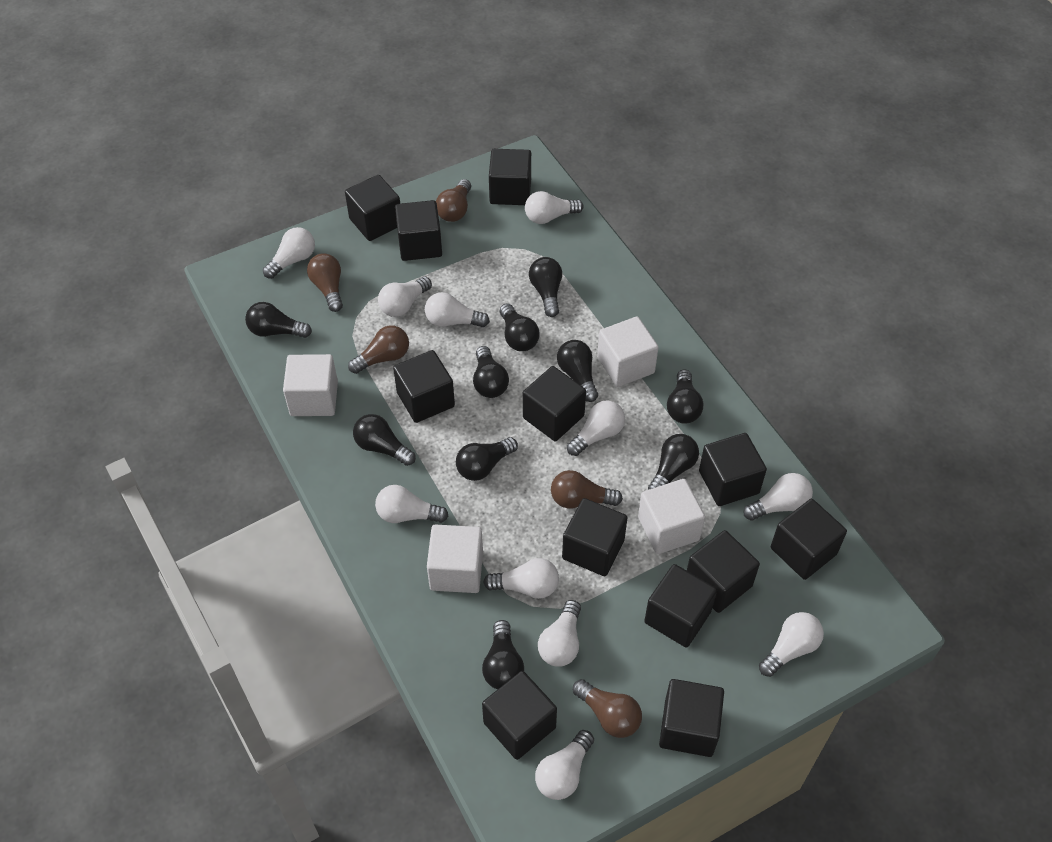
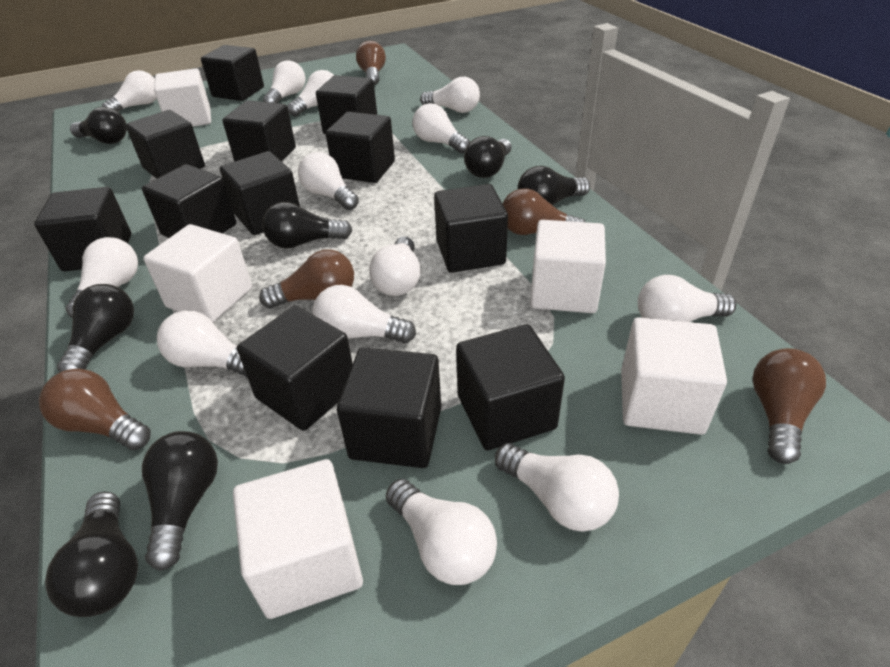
black light bulb: 10 -> 7
white cube: 4 -> 5
white light bulb: 11 -> 13

